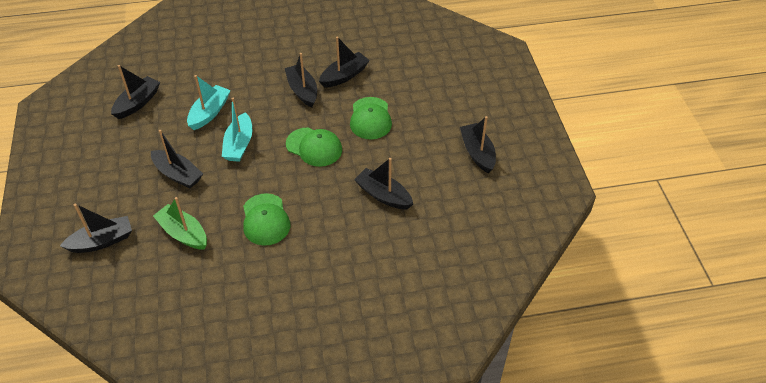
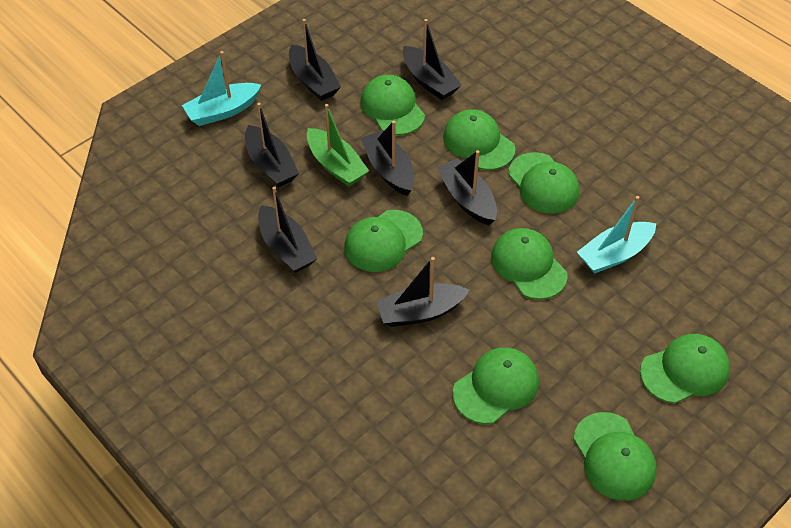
green cap: 3 -> 8

